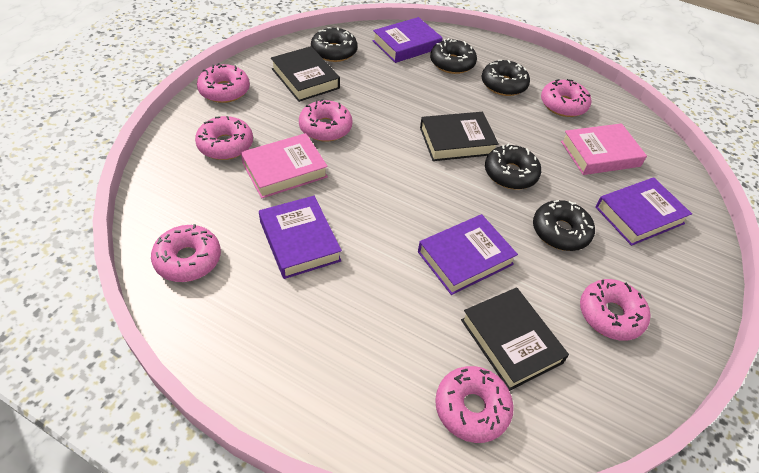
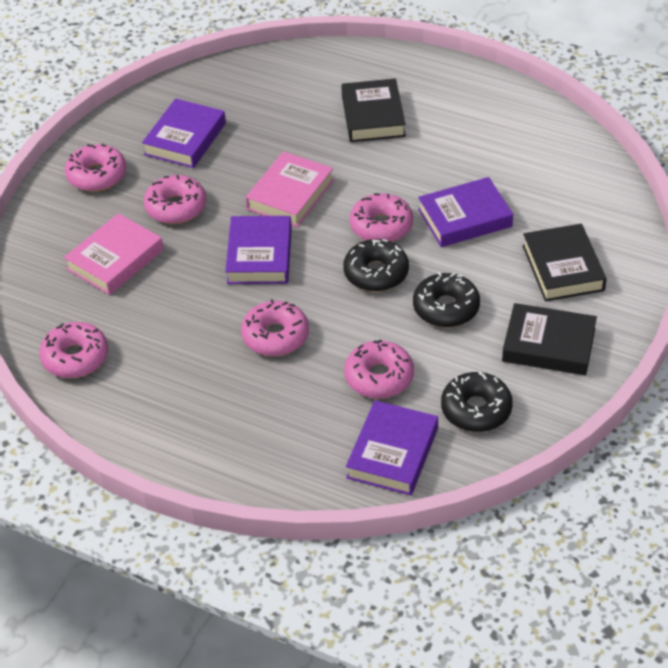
black donut: 5 -> 3
pink donut: 7 -> 6

